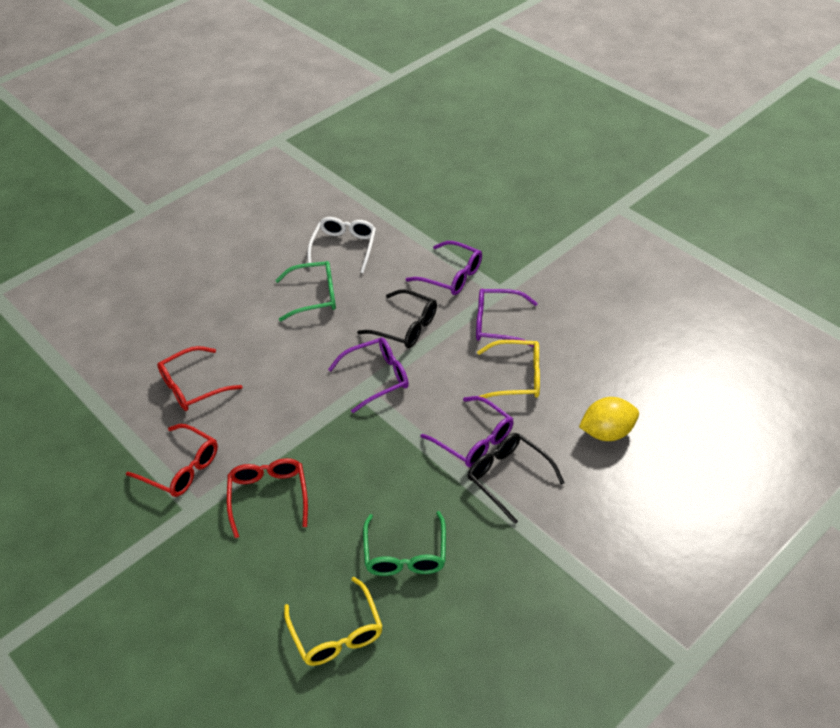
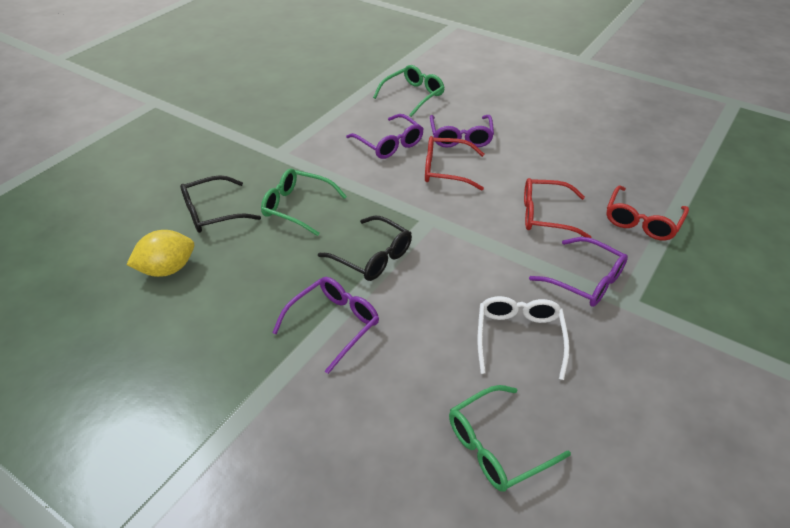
green glasses: 2 -> 3
yellow glasses: 2 -> 0

